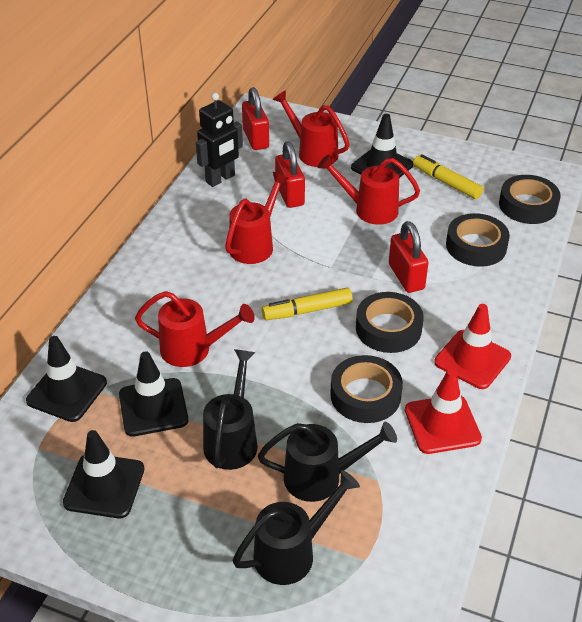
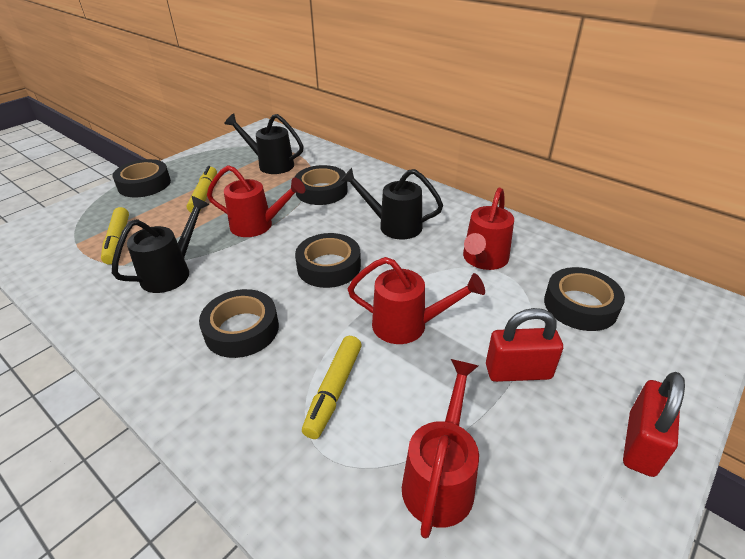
black robot: 1 -> 0
black tape: 4 -> 5
black traffic cone: 4 -> 0
red padlock: 3 -> 2
red traffic cone: 2 -> 0
yellow marker: 2 -> 3

